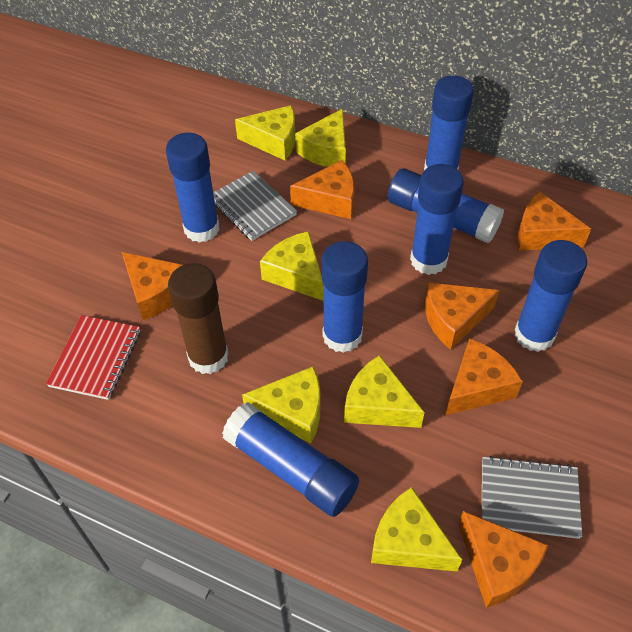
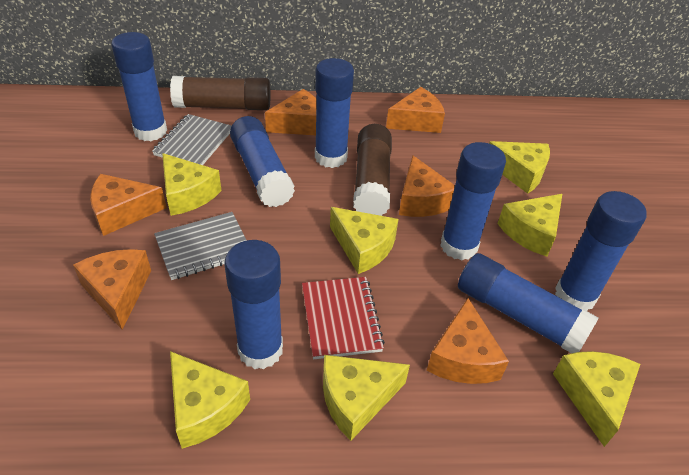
brown glue stick: 1 -> 2
yellow cheese: 6 -> 7

